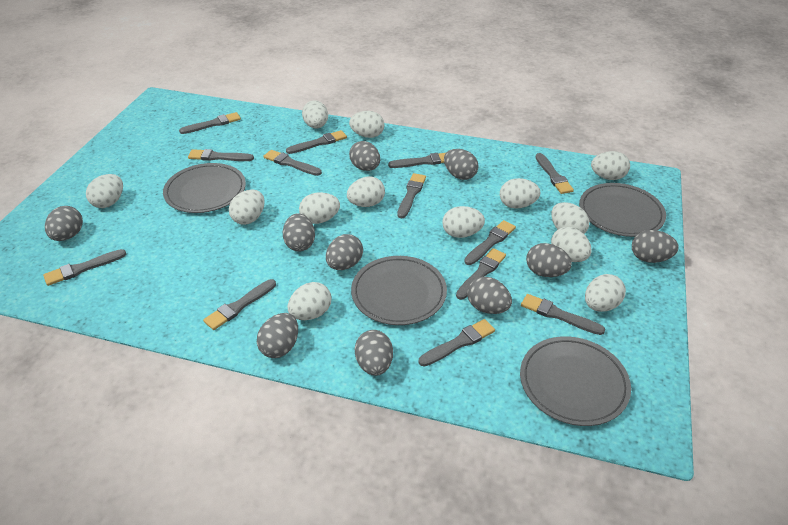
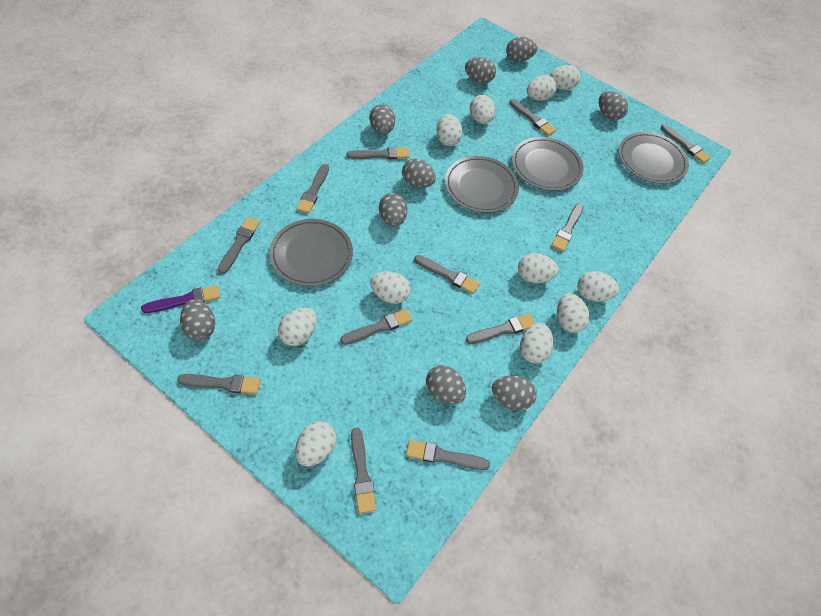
grey brush: 13 -> 12
grey egg: 10 -> 9
purple brush: 0 -> 1
white egg: 13 -> 11

